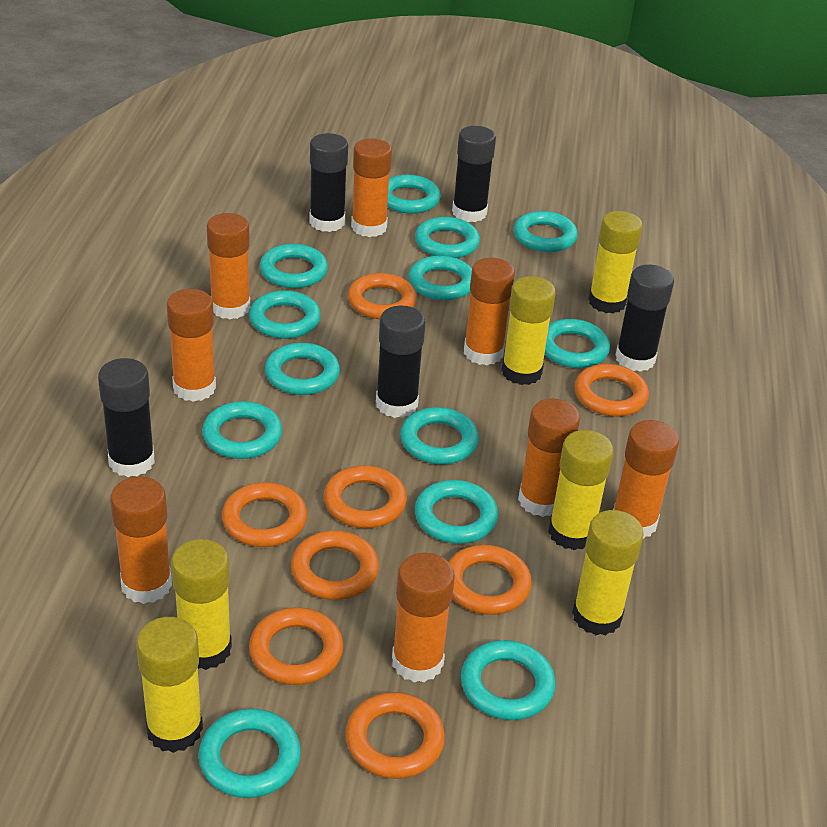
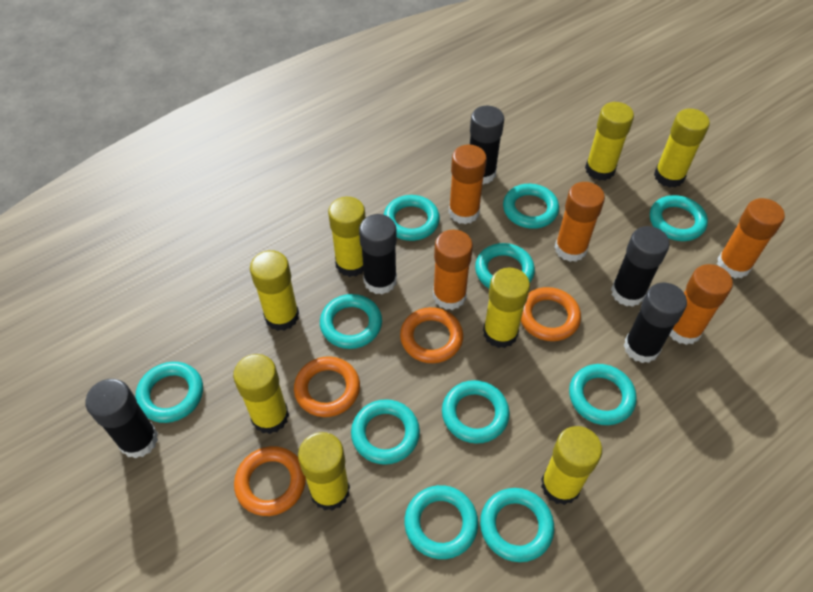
orange glue stick: 8 -> 5
orange ring: 8 -> 4
turquoise ring: 13 -> 11
yellow glue stick: 6 -> 8

